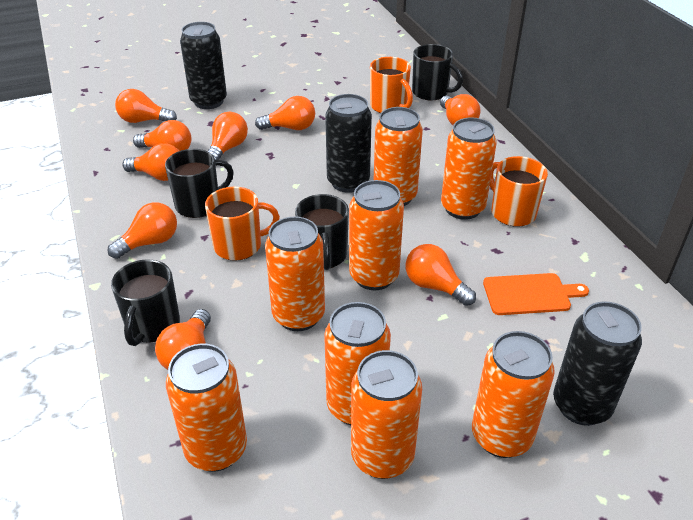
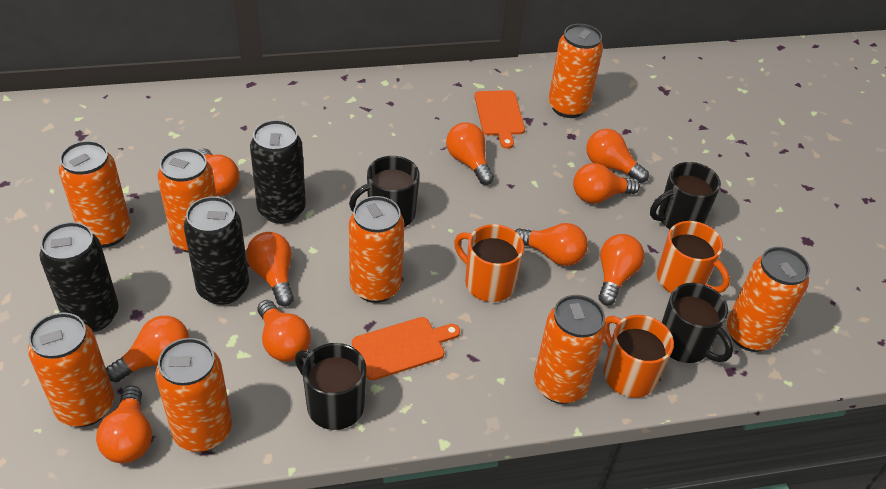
orange cutting board: 1 -> 2
orange light bulb: 9 -> 10

